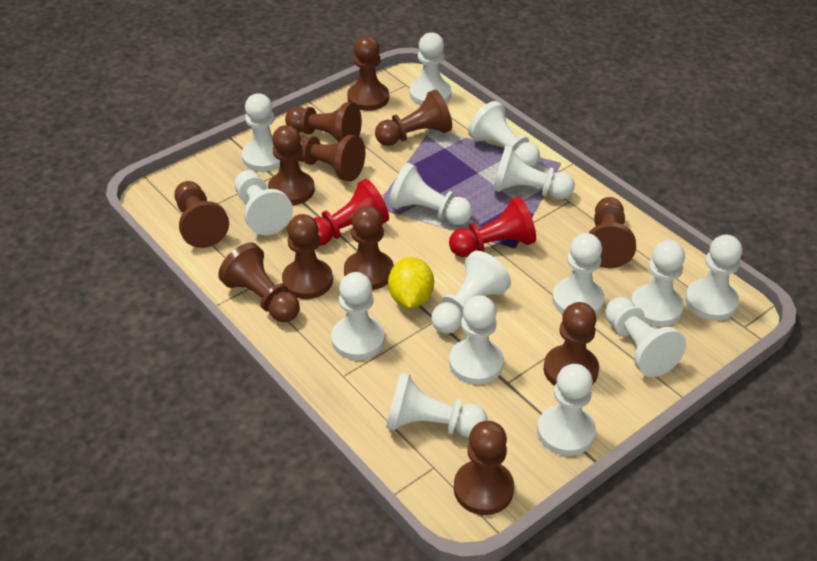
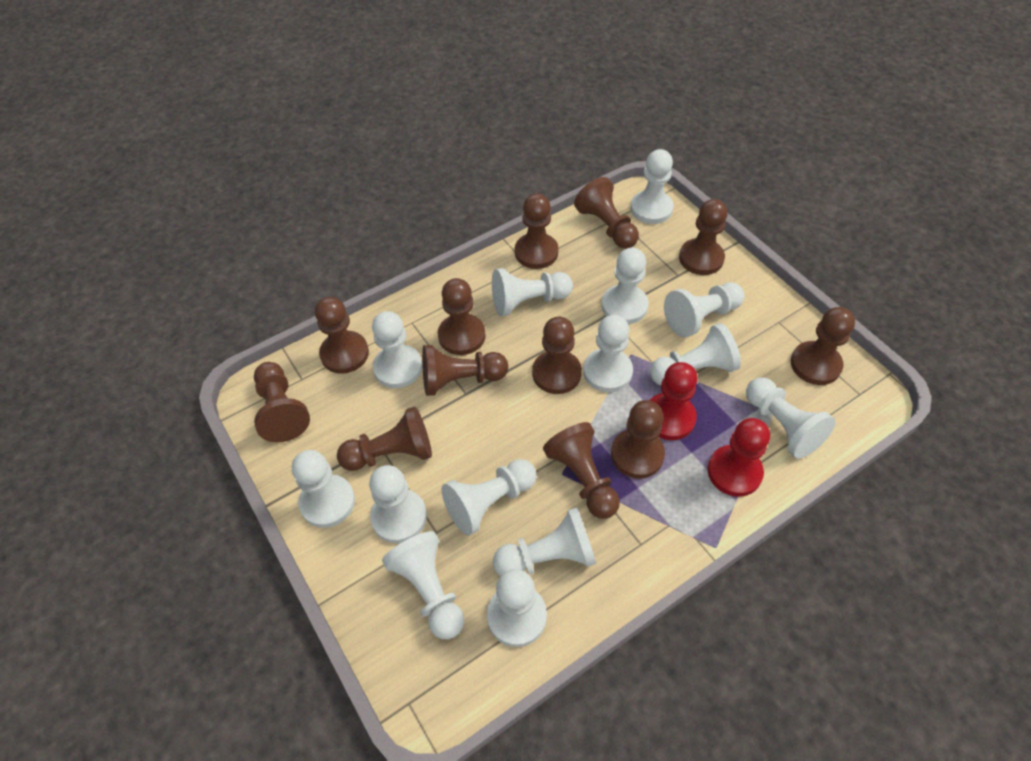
white pawn: 15 -> 14
yellow lemon: 1 -> 0

